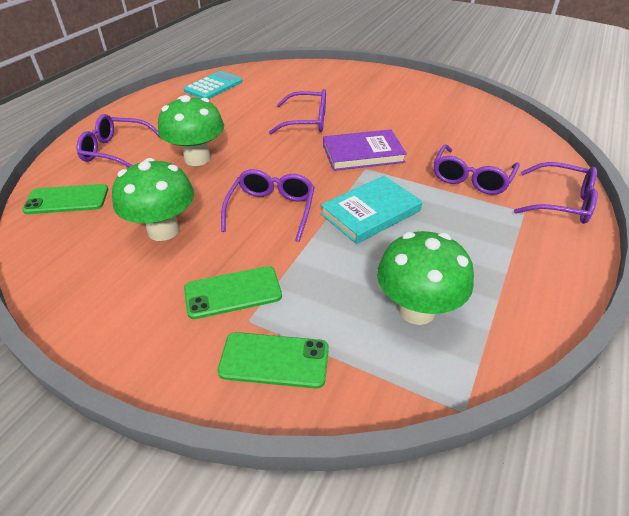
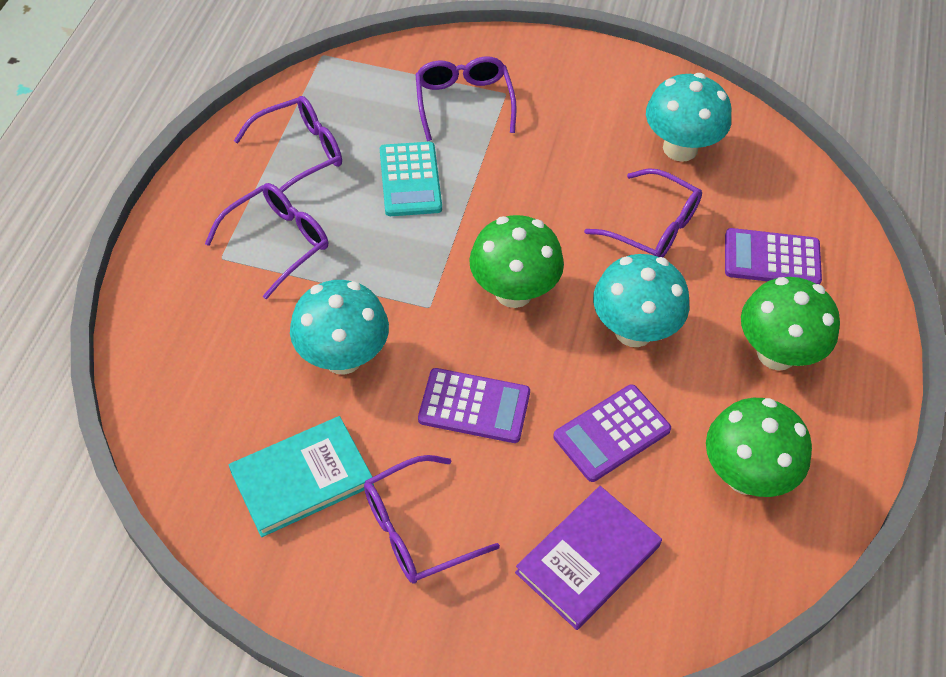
green phone: 3 -> 0
purple calculator: 0 -> 3
turquoise mushroom: 0 -> 3

